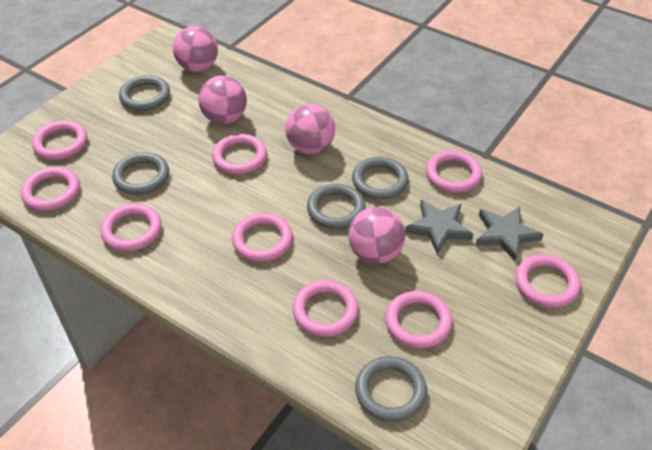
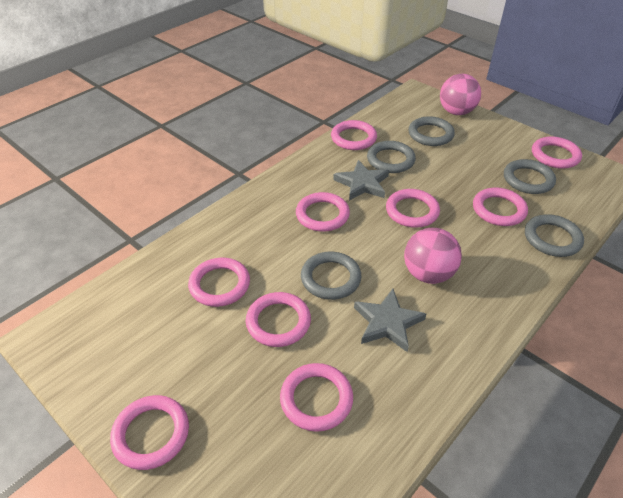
pink ball: 4 -> 2

